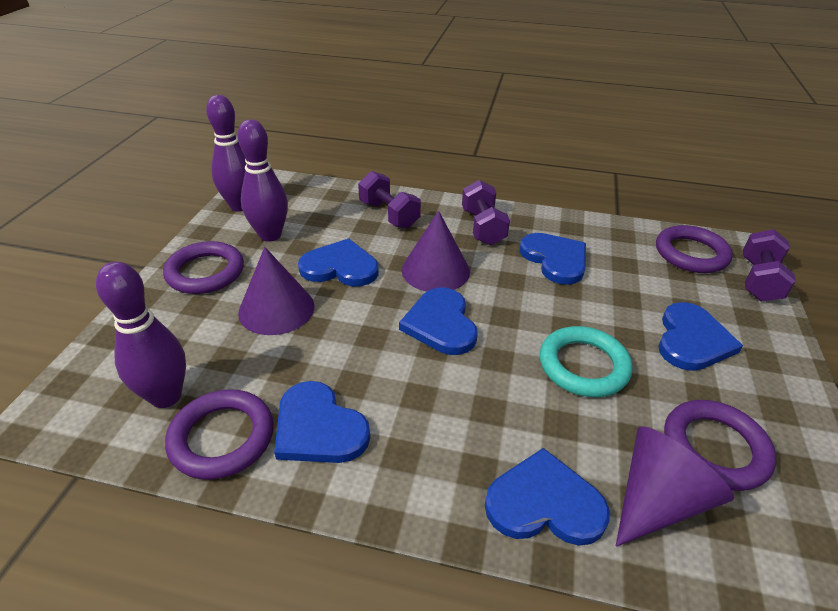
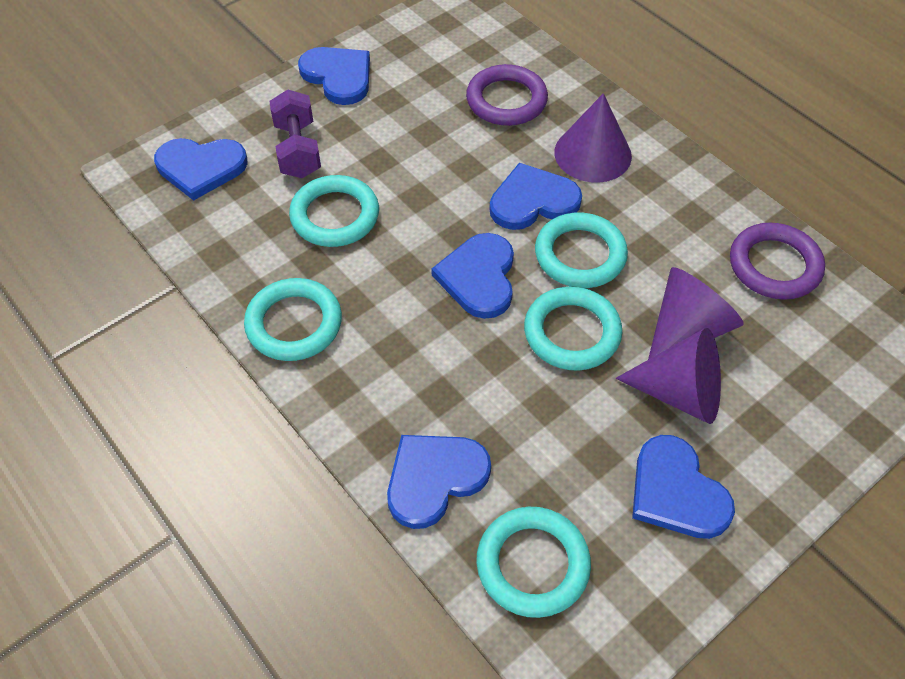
purple bowling pin: 3 -> 0
purple dumbbell: 3 -> 1
purple ring: 4 -> 2
turquoise ring: 1 -> 5

